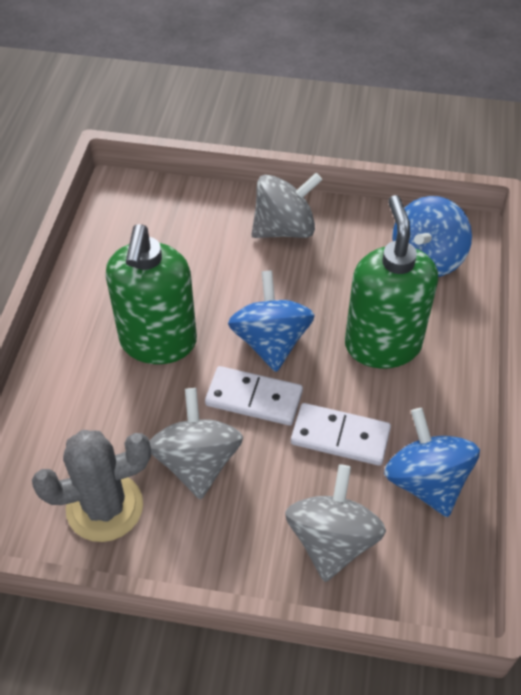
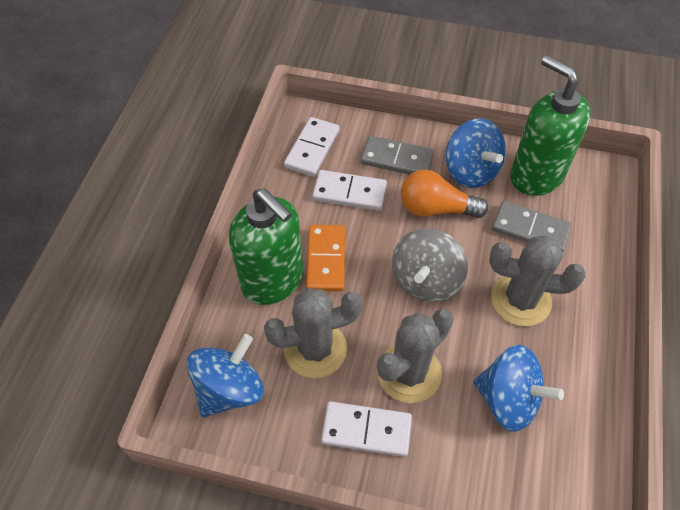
grey cactus: 1 -> 3
grey domino: 0 -> 2
grey spinning top: 3 -> 1
orange domino: 0 -> 1
orange light bulb: 0 -> 1
white domino: 2 -> 3

